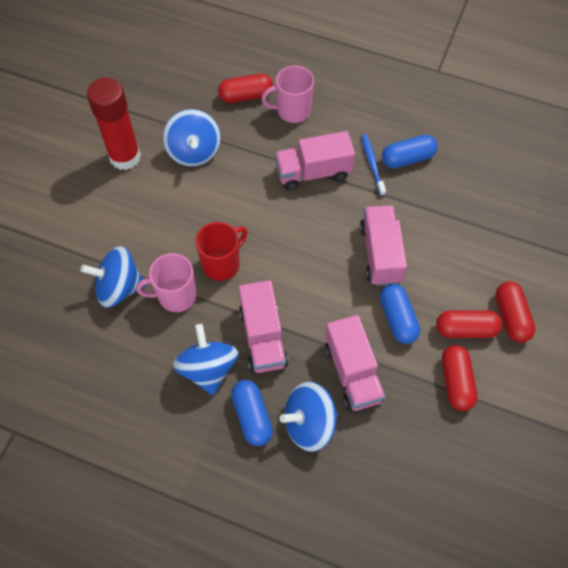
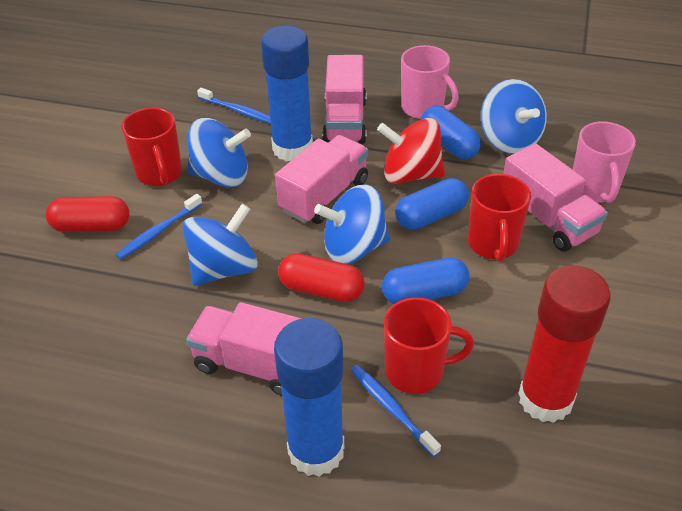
blue glue stick: 0 -> 2
blue toothbrush: 1 -> 3
red capsule: 4 -> 2
red mug: 1 -> 3
red spinning top: 0 -> 1

